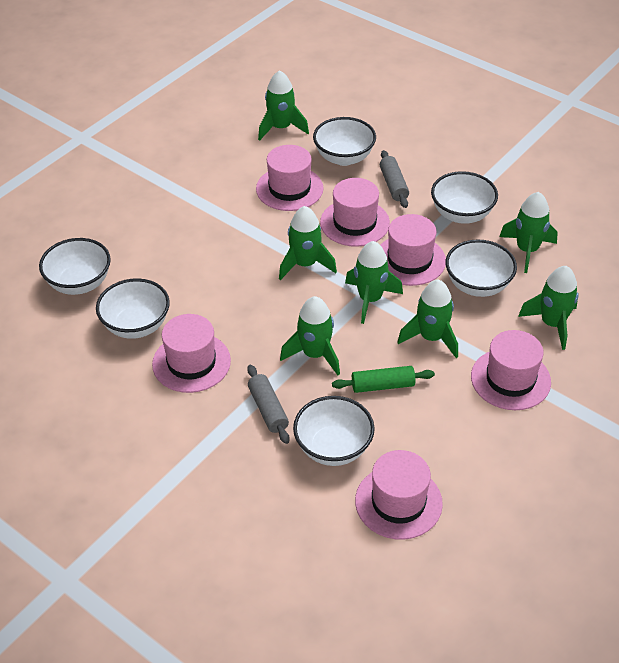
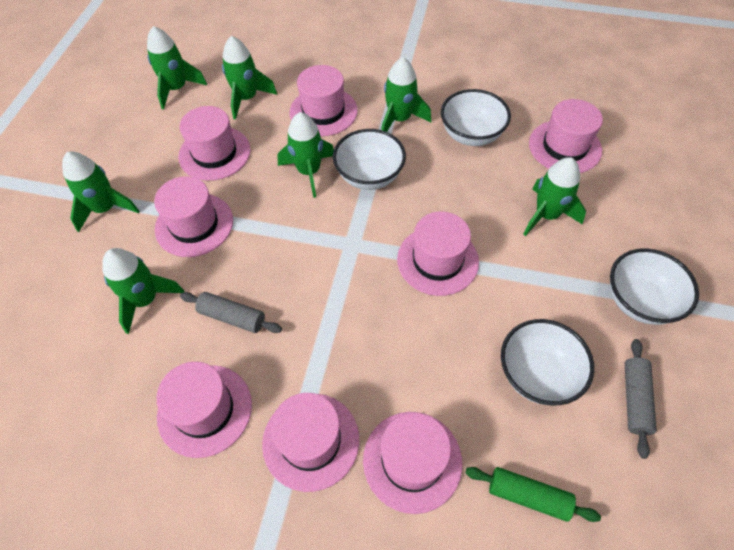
pink hat: 6 -> 8
white bowl: 6 -> 4

